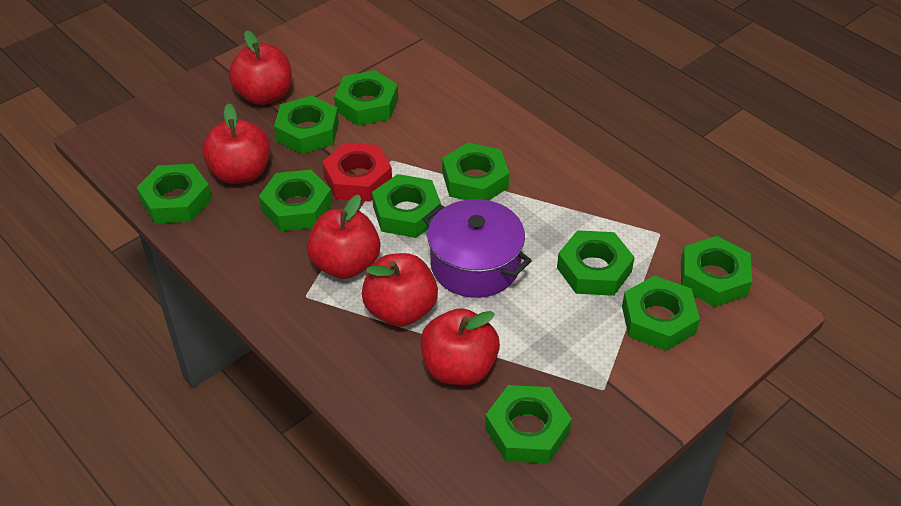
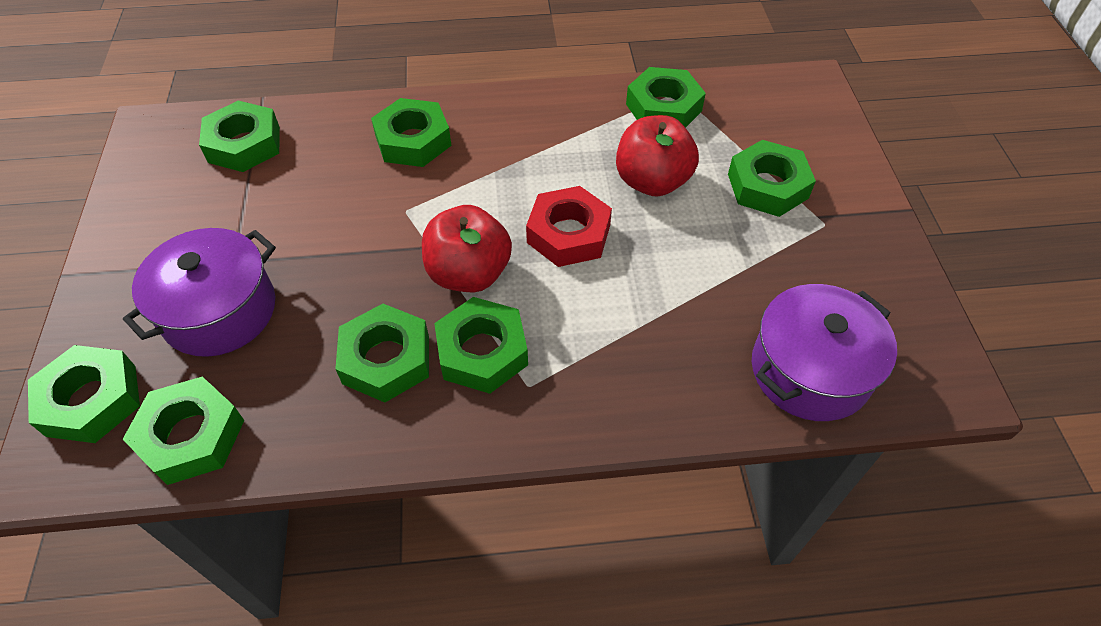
green nut: 10 -> 8
purple pot: 1 -> 2
red apple: 5 -> 2

